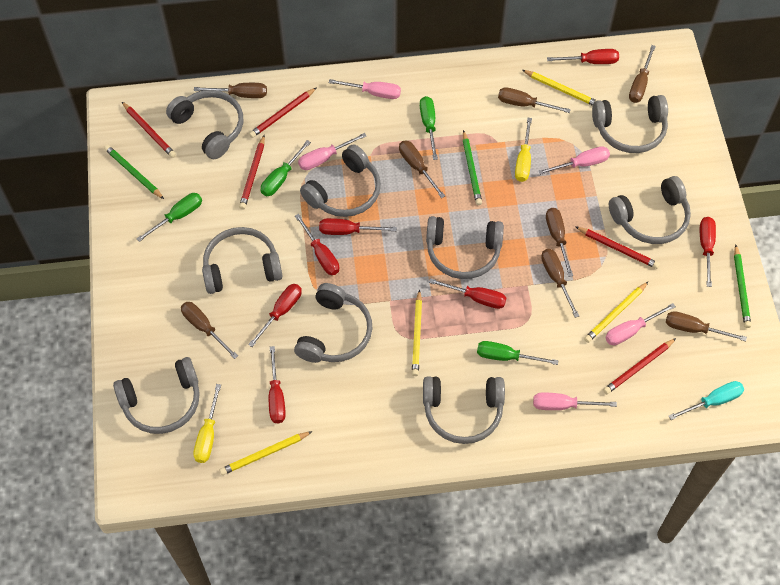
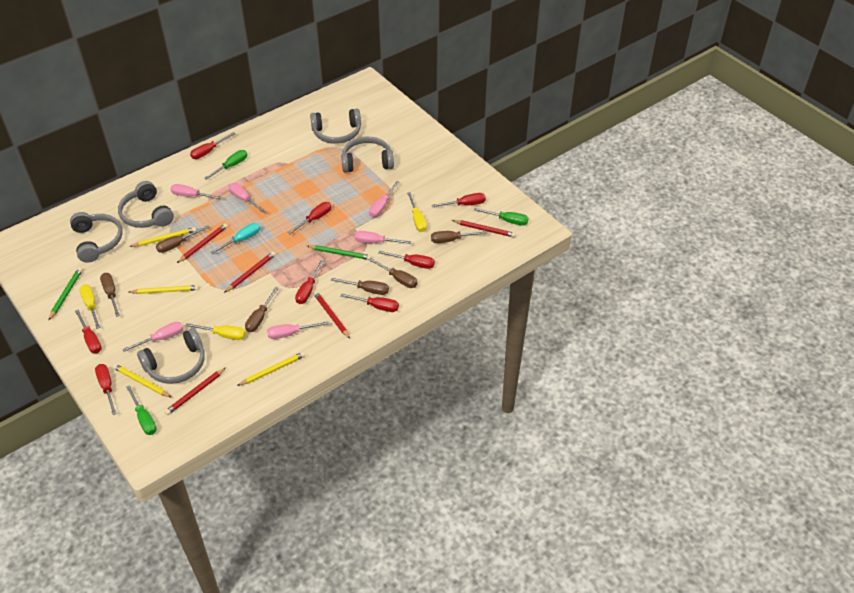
brown screwdriver: 8 -> 6
green pencil: 3 -> 2
green screwdriver: 4 -> 3
grey headphones: 9 -> 5
pink screwdriver: 5 -> 6
red screwdriver: 7 -> 8
yellow screwdriver: 2 -> 3

